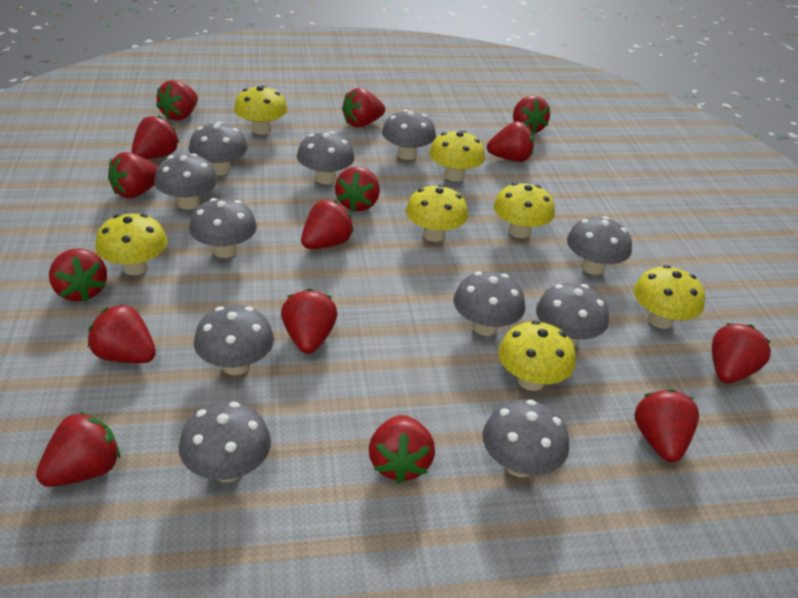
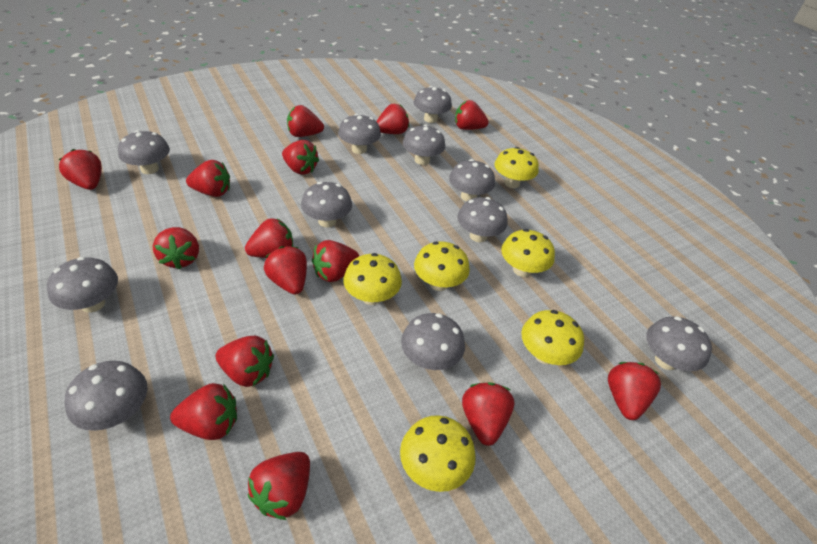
yellow mushroom: 7 -> 6

